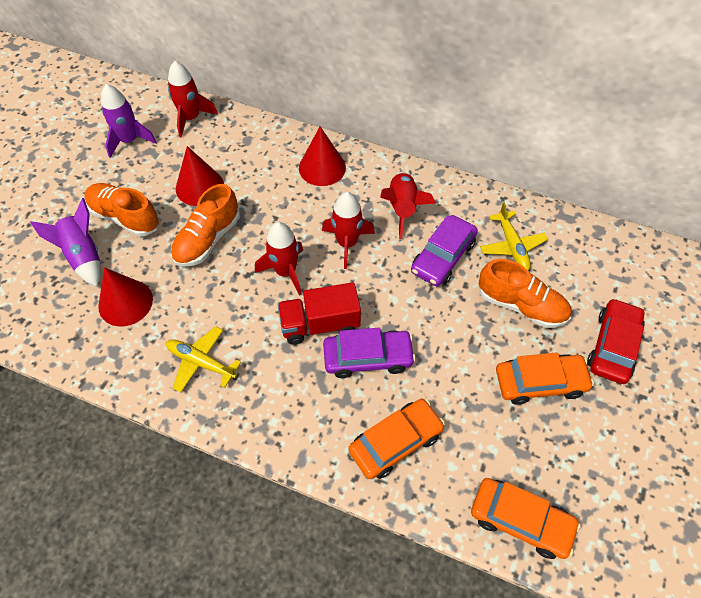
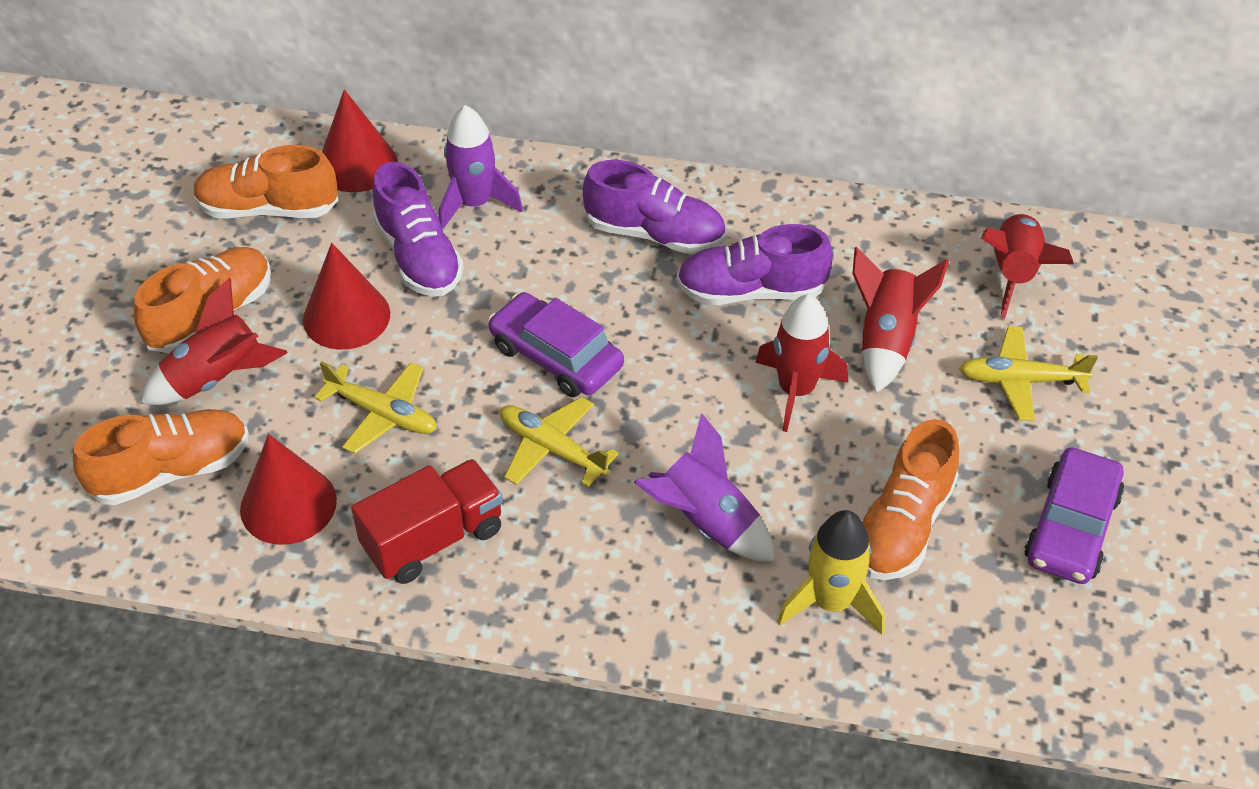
orange car: 3 -> 0
orange shoe: 3 -> 4
purple shoe: 0 -> 3
red car: 1 -> 0
yellow plane: 2 -> 3
yellow rocket: 0 -> 1

